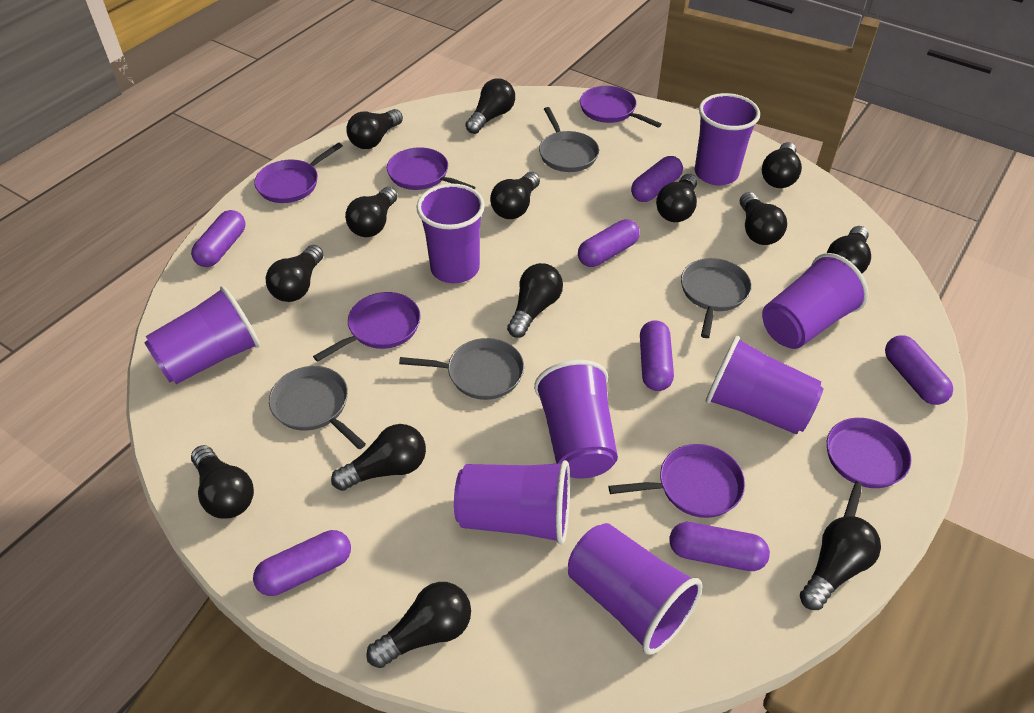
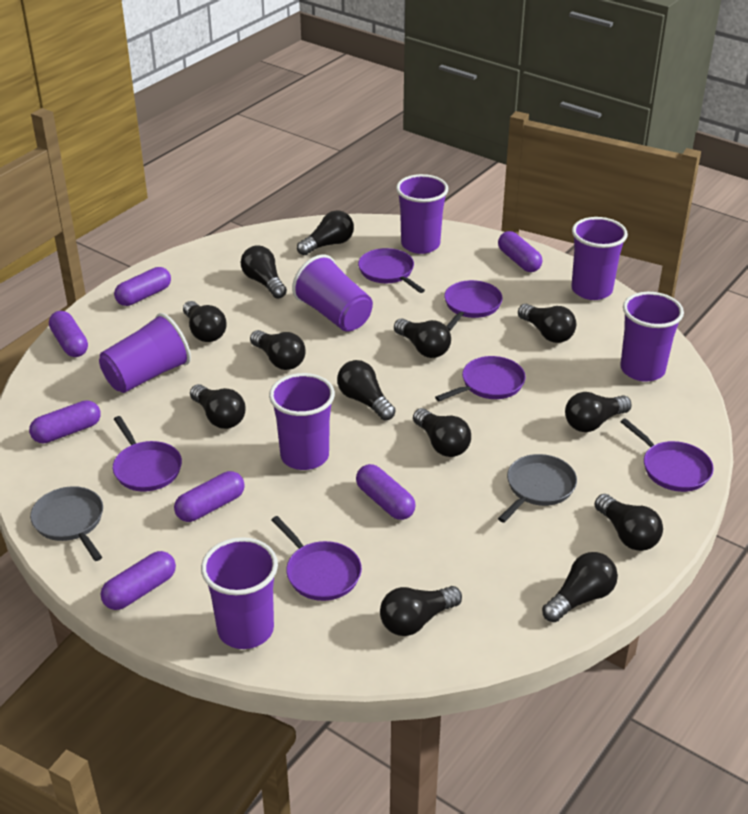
black light bulb: 14 -> 13
grey pan: 4 -> 2
purple cup: 8 -> 7

